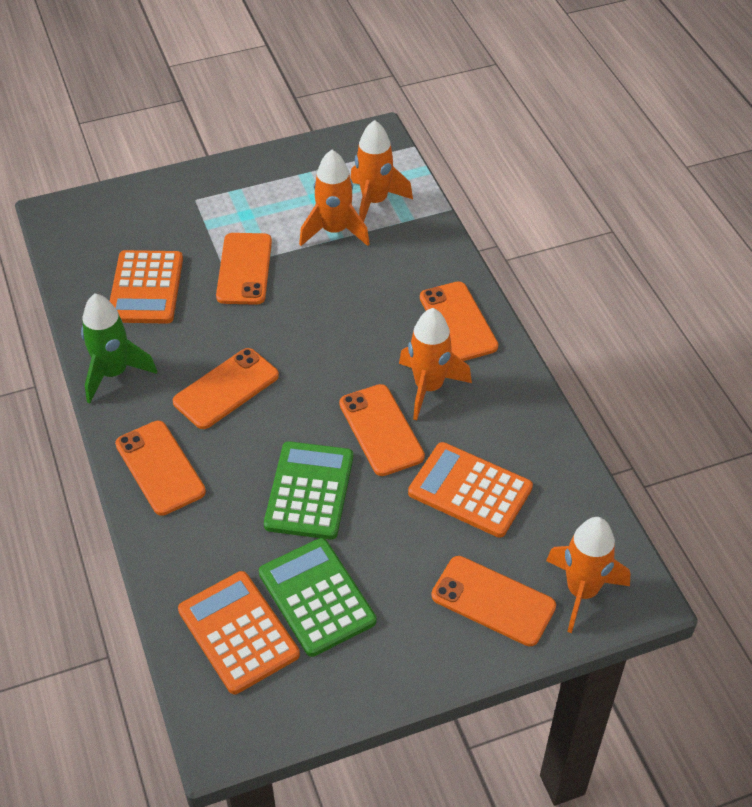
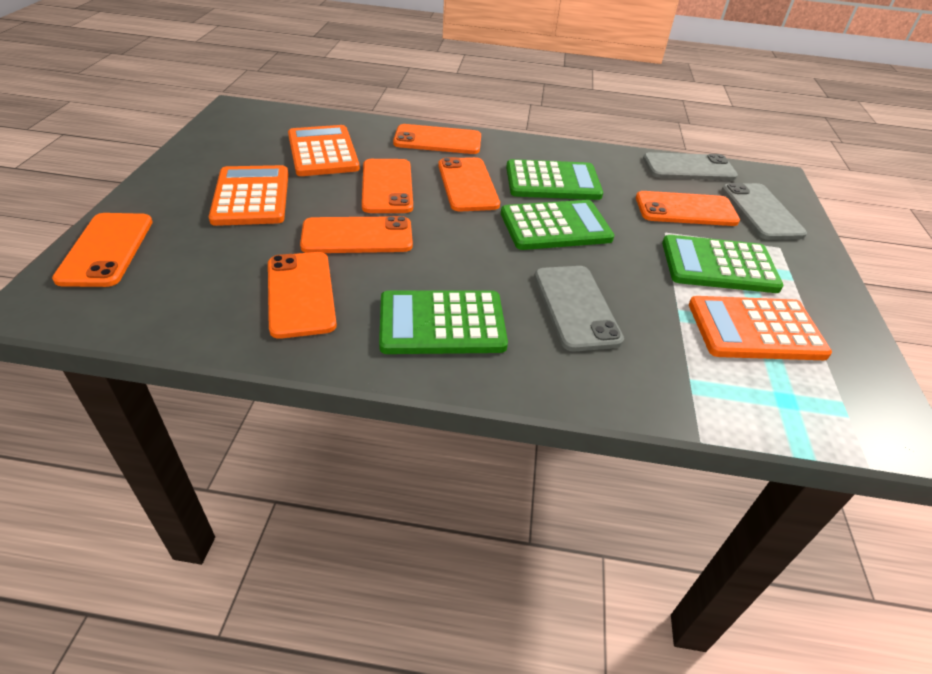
green calculator: 2 -> 4
green rocket: 1 -> 0
grey phone: 0 -> 3
orange phone: 6 -> 7
orange rocket: 4 -> 0

